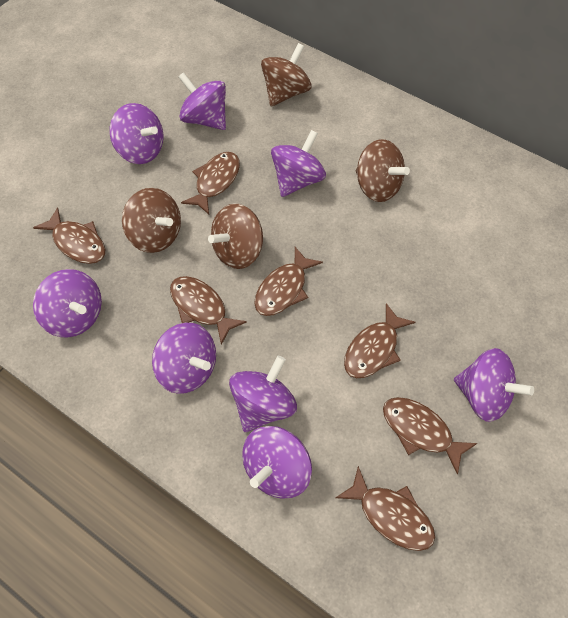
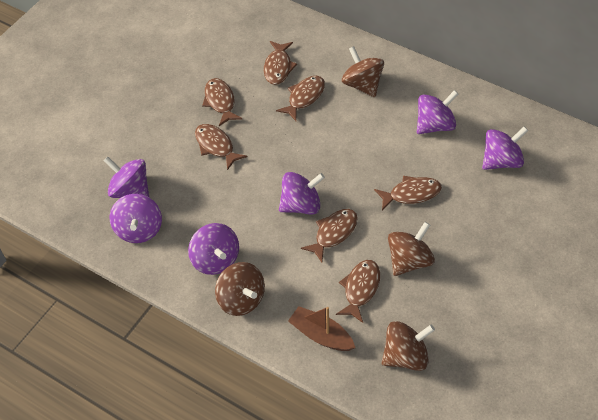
brown boat: 0 -> 1
purple spinning top: 8 -> 6

